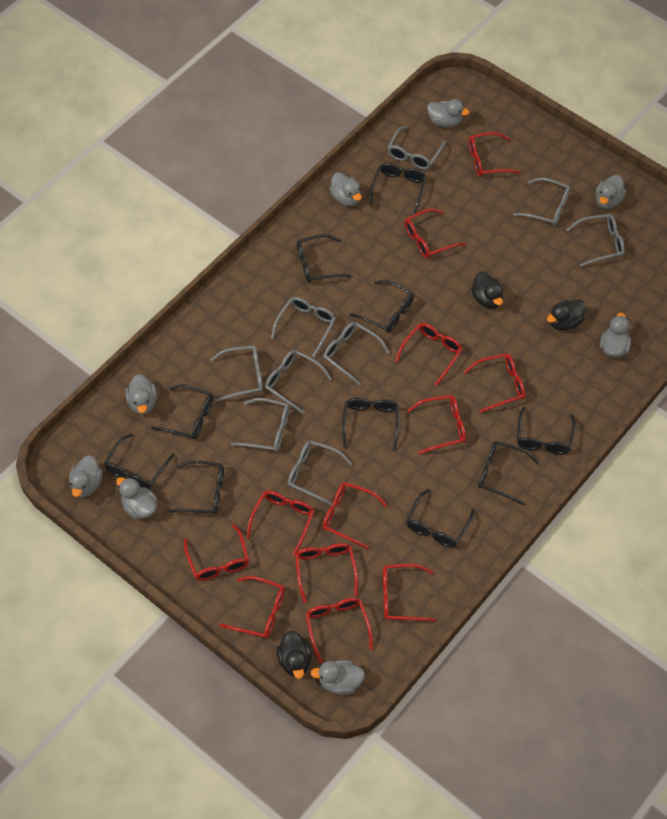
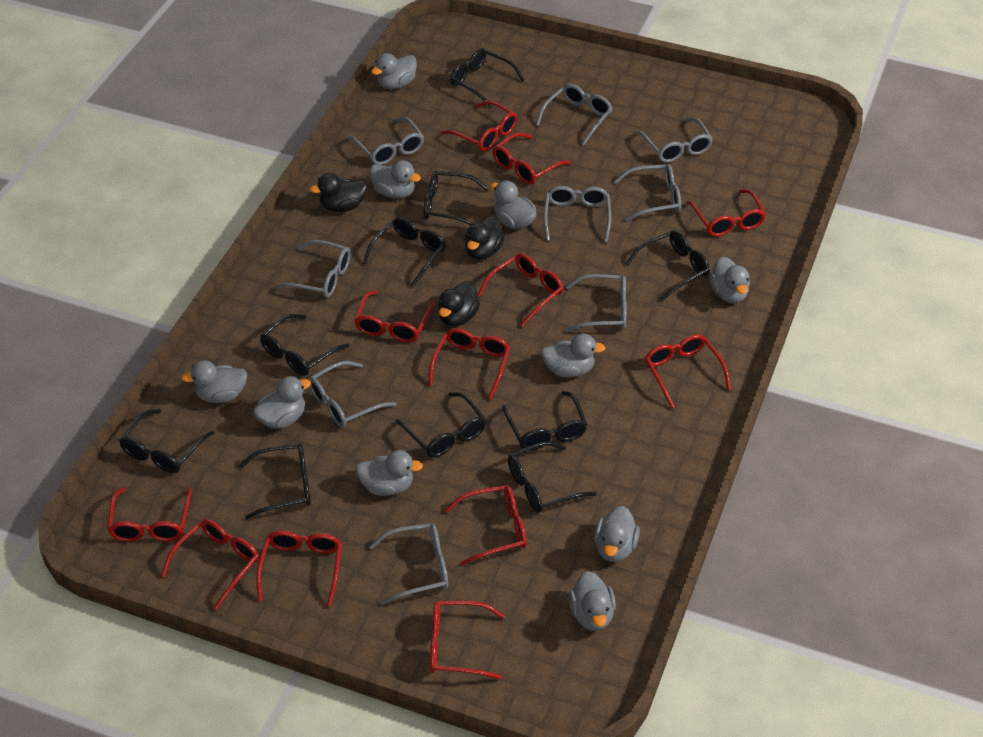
grey duck: 8 -> 10

